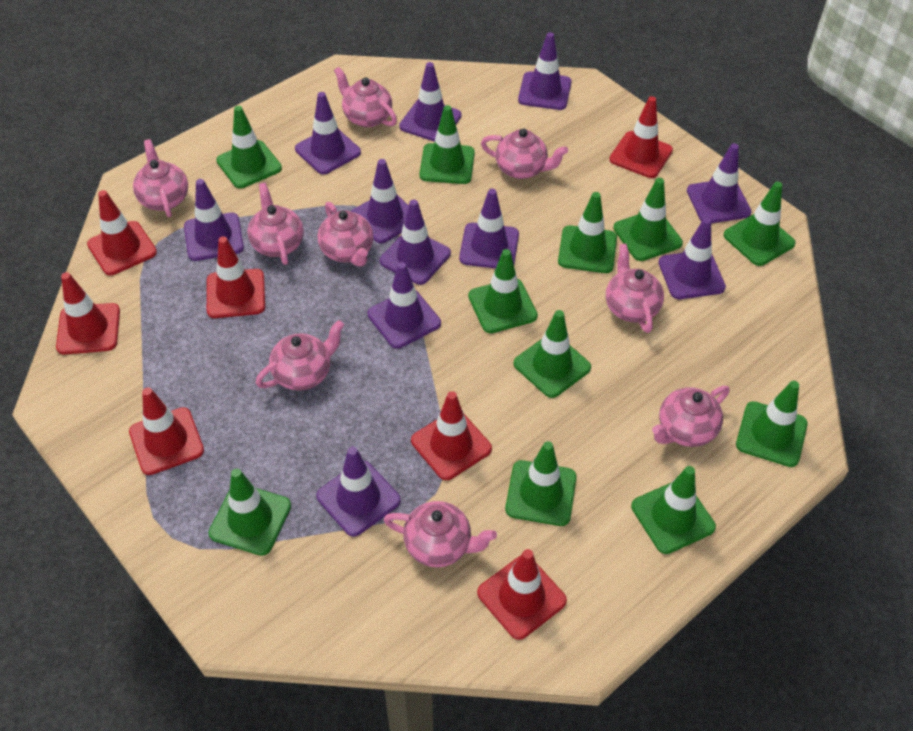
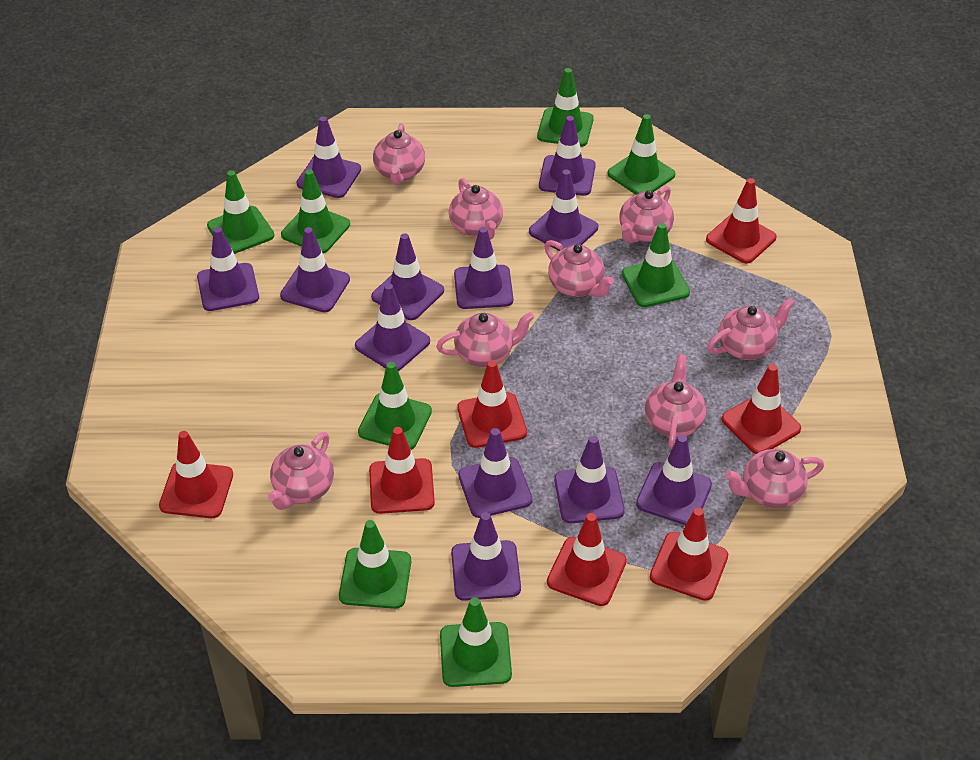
green traffic cone: 11 -> 8
purple traffic cone: 11 -> 12

